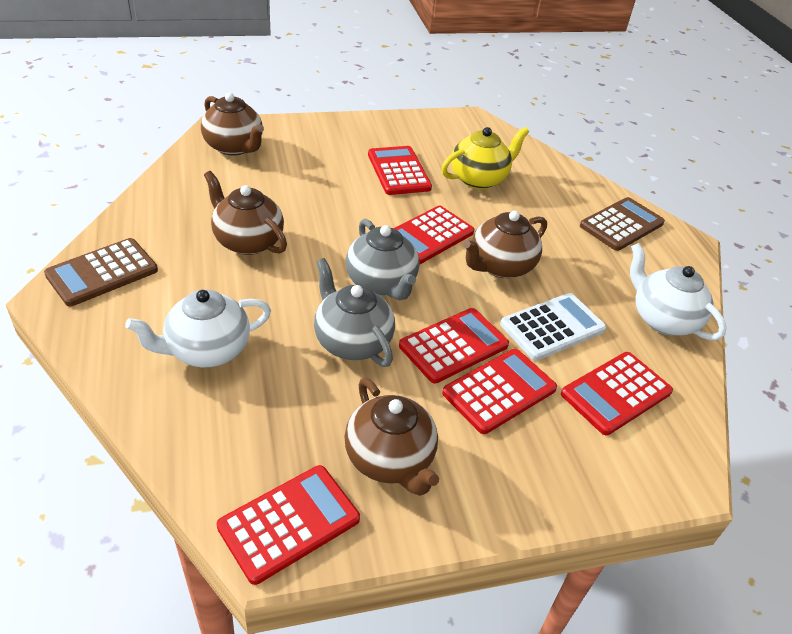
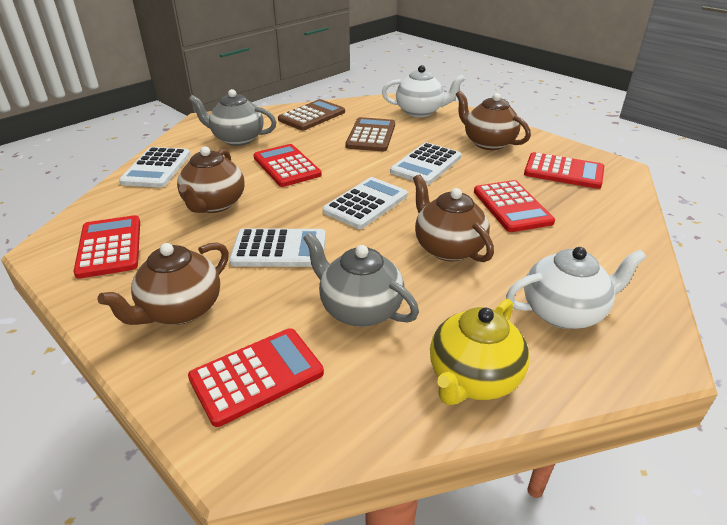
red calculator: 6 -> 5
white calculator: 1 -> 4

